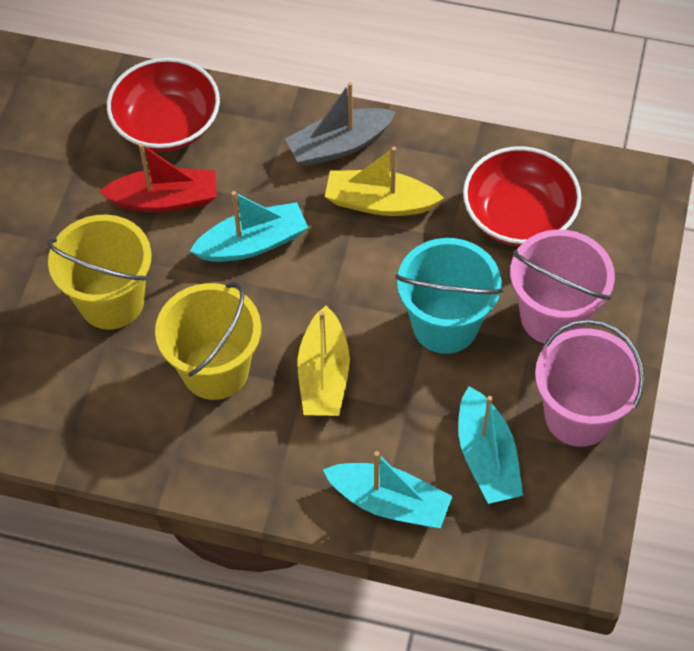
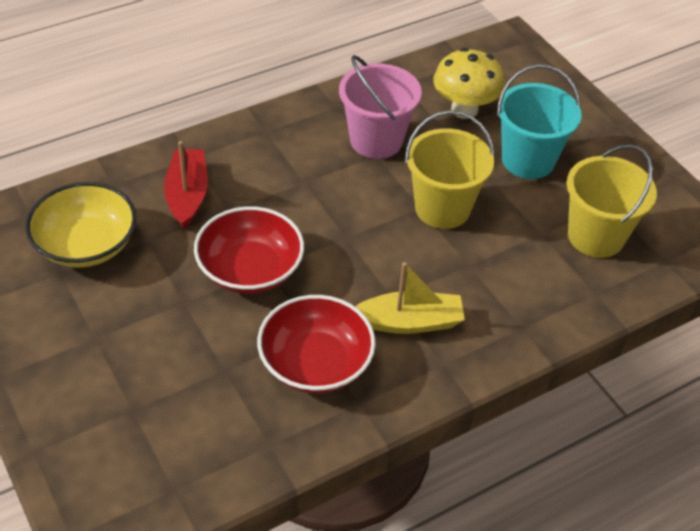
grey boat: 1 -> 0
pink bucket: 2 -> 1
turquoise boat: 3 -> 0
yellow boat: 2 -> 1
yellow bowl: 0 -> 1
yellow mushroom: 0 -> 1

